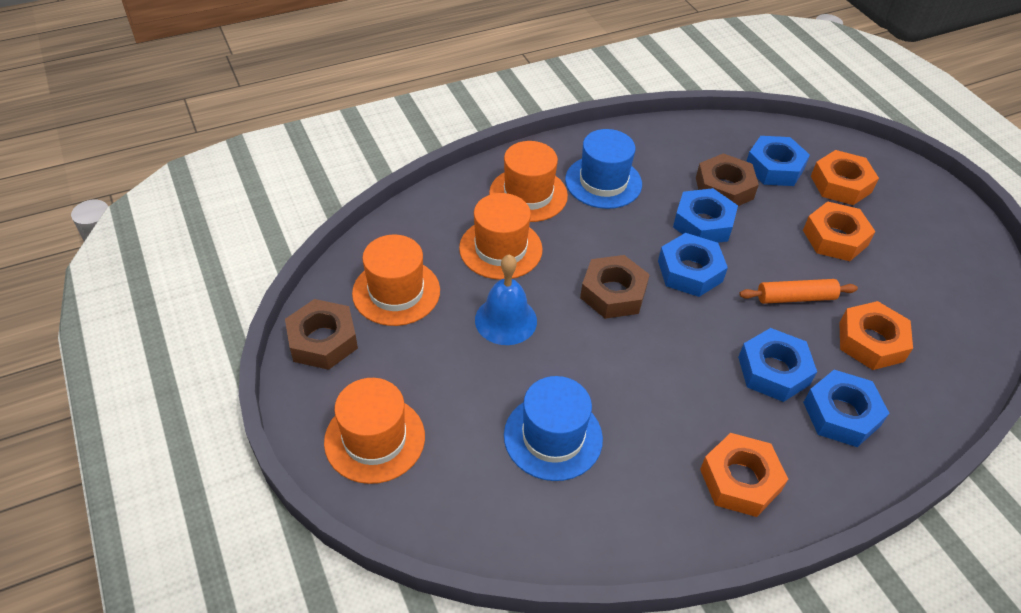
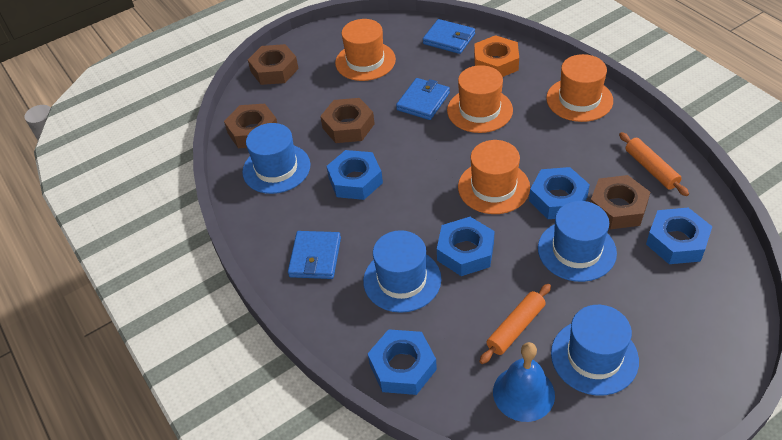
blue hat: 2 -> 4
blue wallet: 0 -> 3
brown nut: 3 -> 4
orange nut: 4 -> 1
orange rolling pin: 1 -> 2

